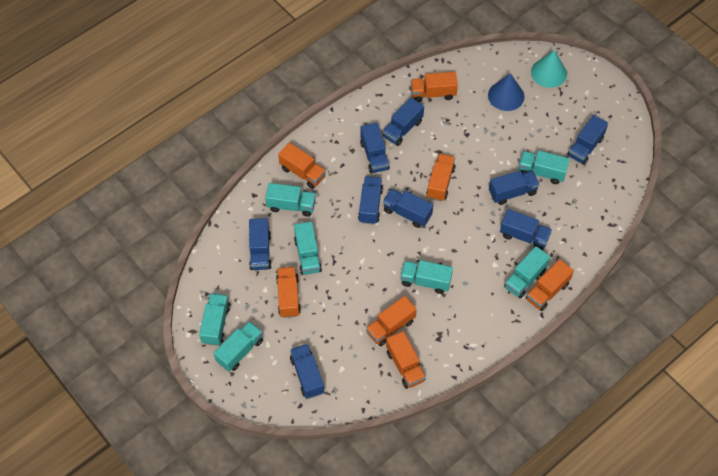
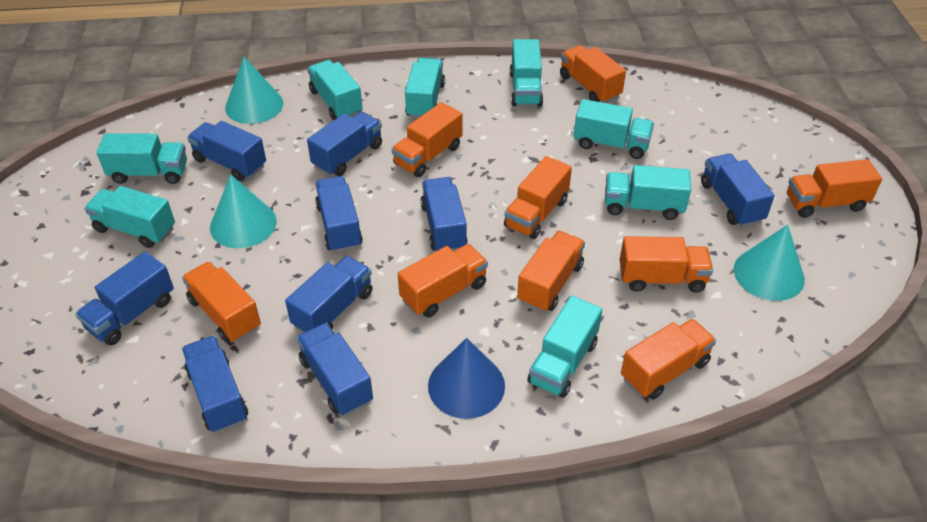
orange truck: 7 -> 9
turquoise cone: 1 -> 3
turquoise truck: 7 -> 8

